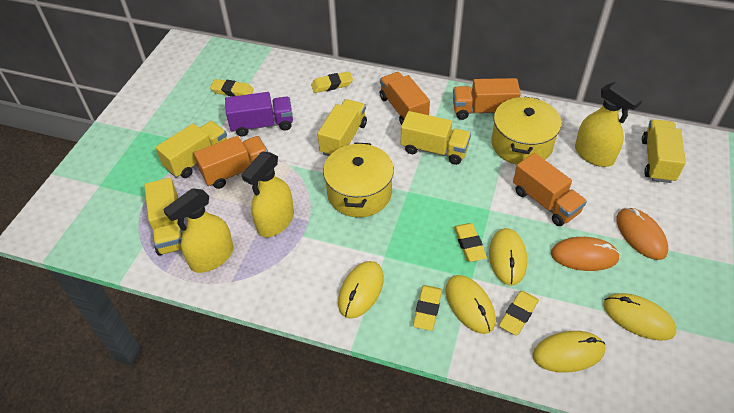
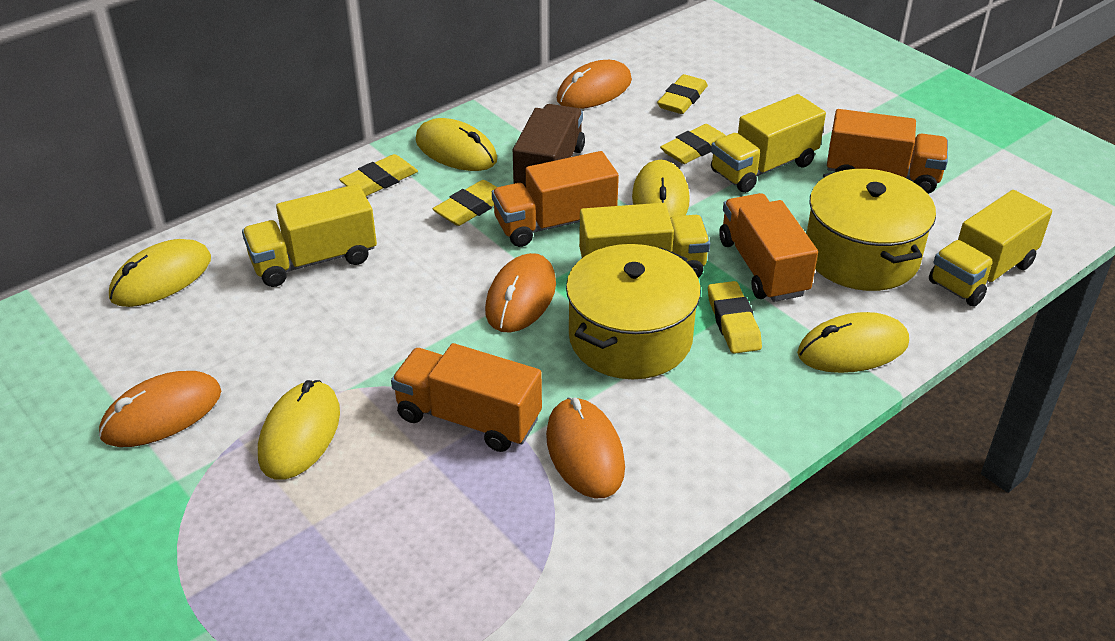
brown truck: 0 -> 1
orange mouse: 2 -> 4
purple truck: 1 -> 0
yellow spray bottle: 3 -> 0
yellow truck: 5 -> 4

